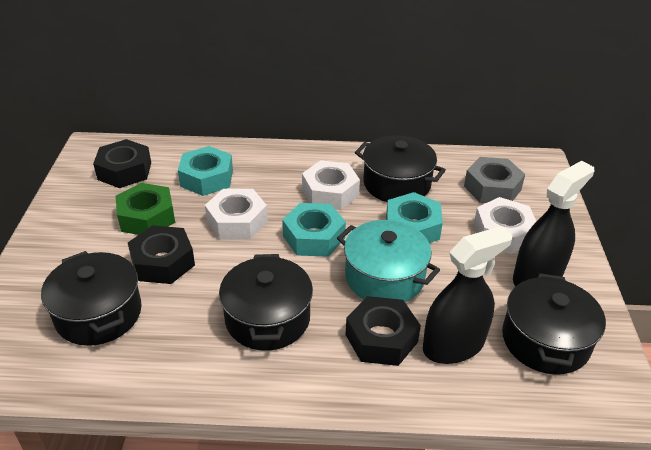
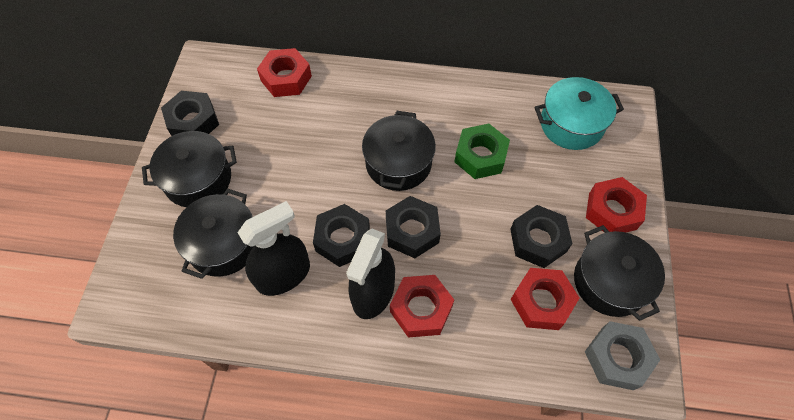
black nut: 3 -> 4
red nut: 0 -> 4
turquoise nut: 3 -> 0
white nut: 3 -> 0

